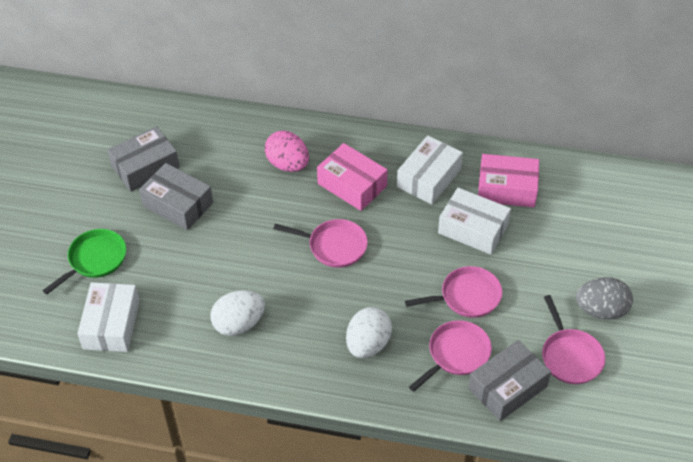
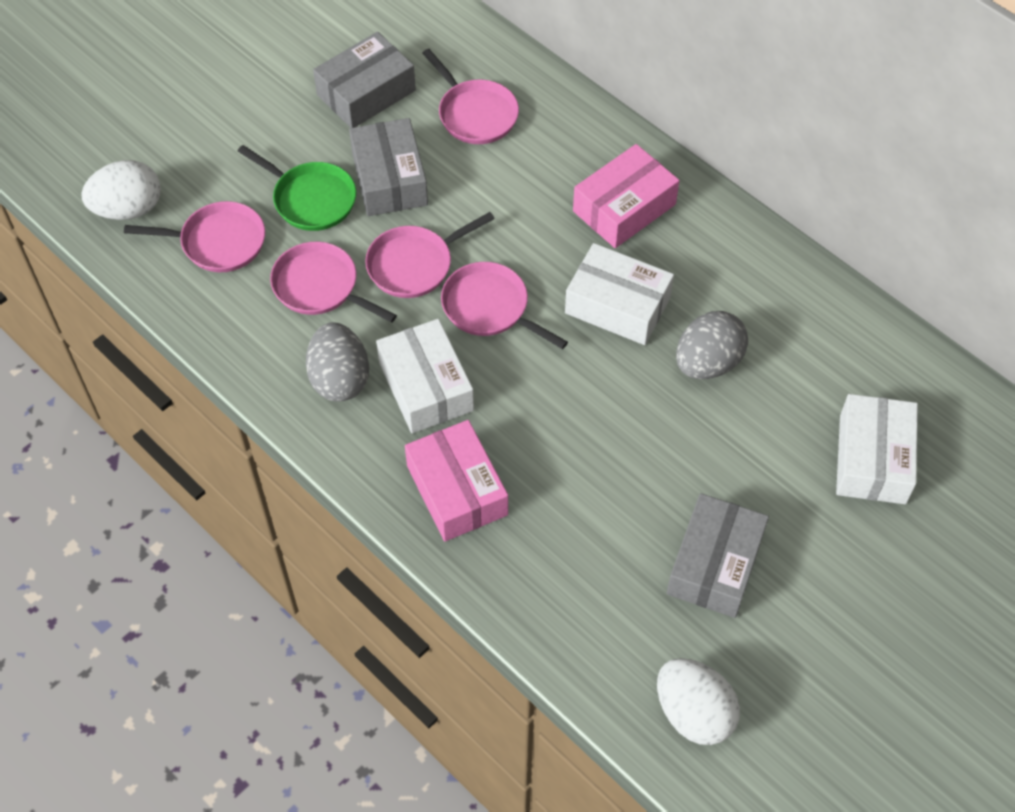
grey egg: 1 -> 2
pink egg: 1 -> 0
pink pan: 4 -> 5

